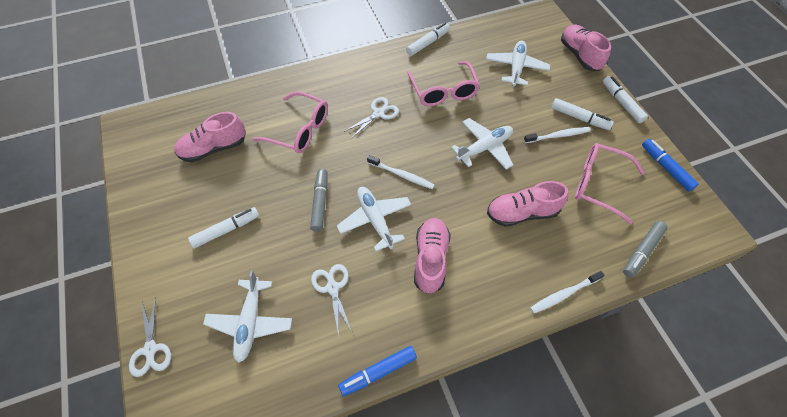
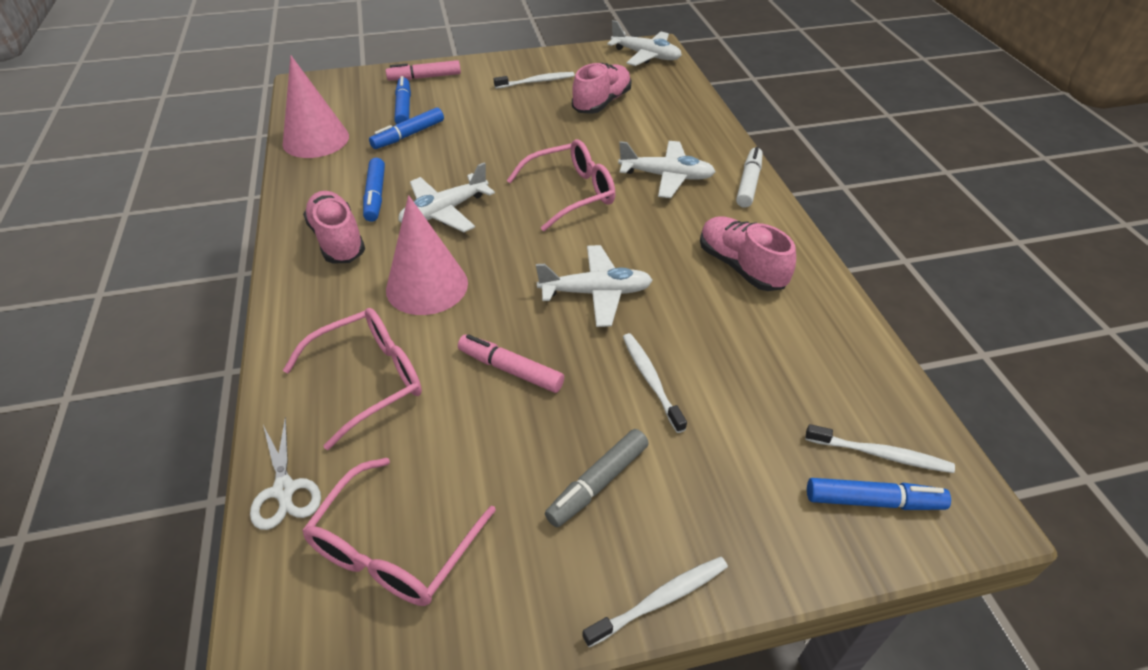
blue marker: 2 -> 4
grey marker: 2 -> 1
pink cone: 0 -> 2
pink marker: 0 -> 2
pink shoe: 4 -> 3
white marker: 4 -> 1
white scissors: 3 -> 1
white toothbrush: 3 -> 4

